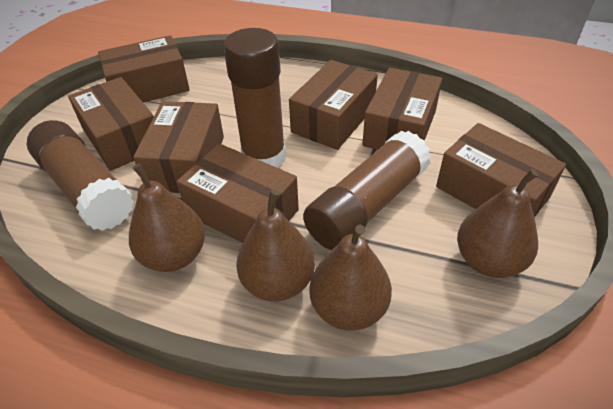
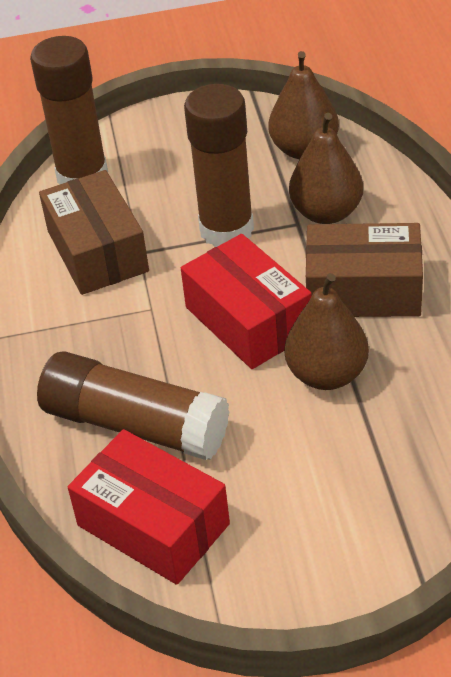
brown box: 7 -> 2
brown pear: 4 -> 3
red box: 0 -> 2

